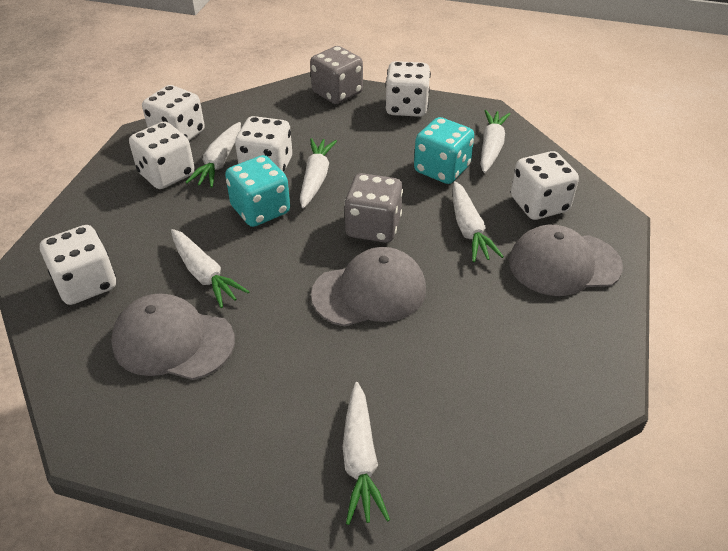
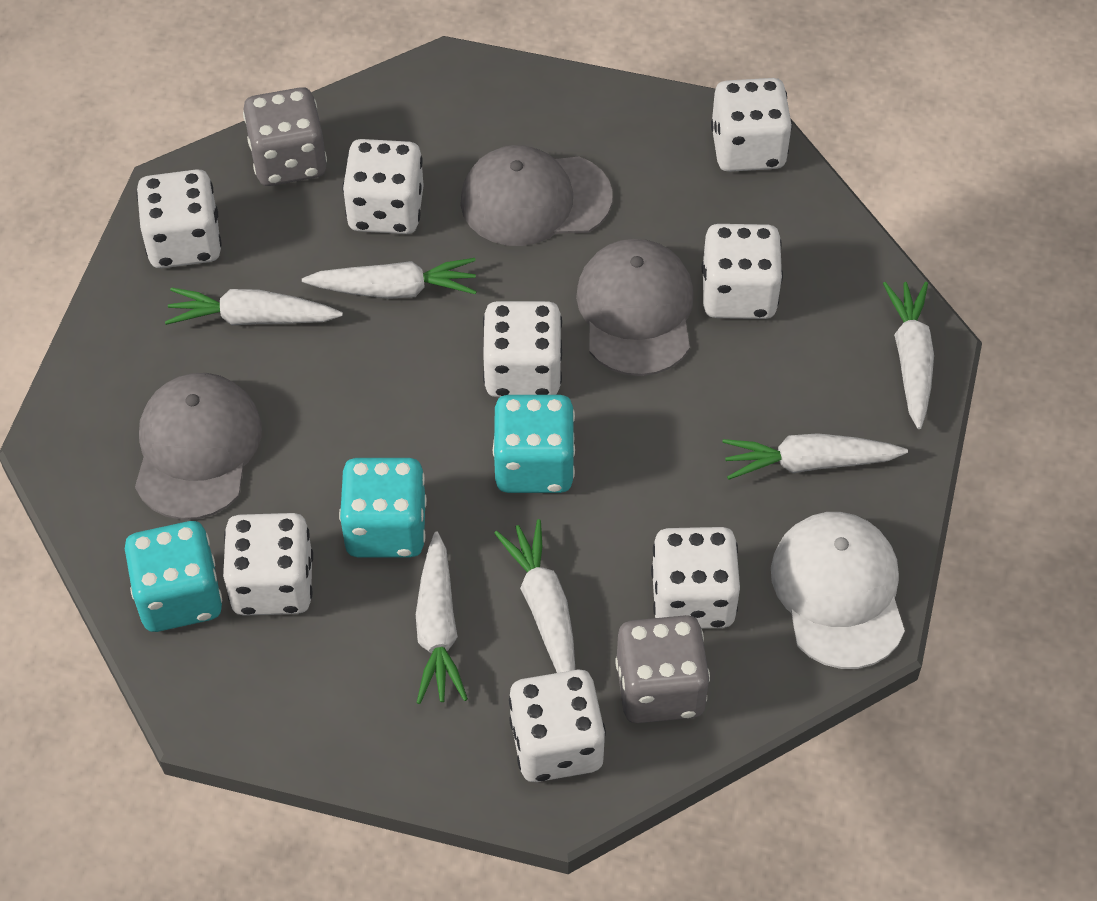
turquoise dice: 2 -> 3
white cap: 0 -> 1
white dice: 6 -> 8

